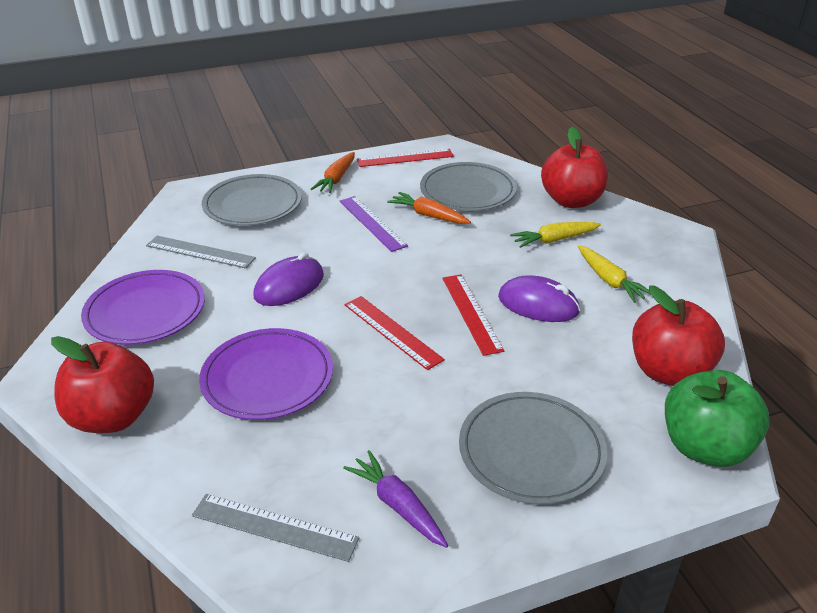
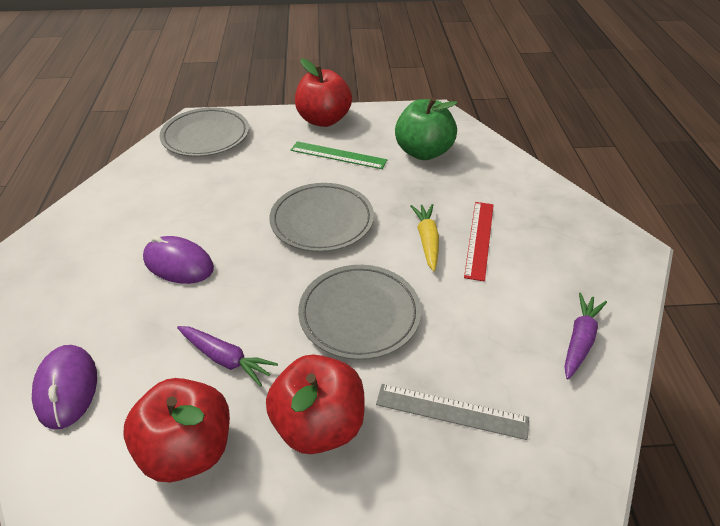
green ruler: 0 -> 1
grey ruler: 2 -> 1
orange carrot: 2 -> 0
purple carrot: 1 -> 2
purple plate: 2 -> 0
purple ruler: 1 -> 0
red ruler: 3 -> 1
yellow carrot: 2 -> 1

